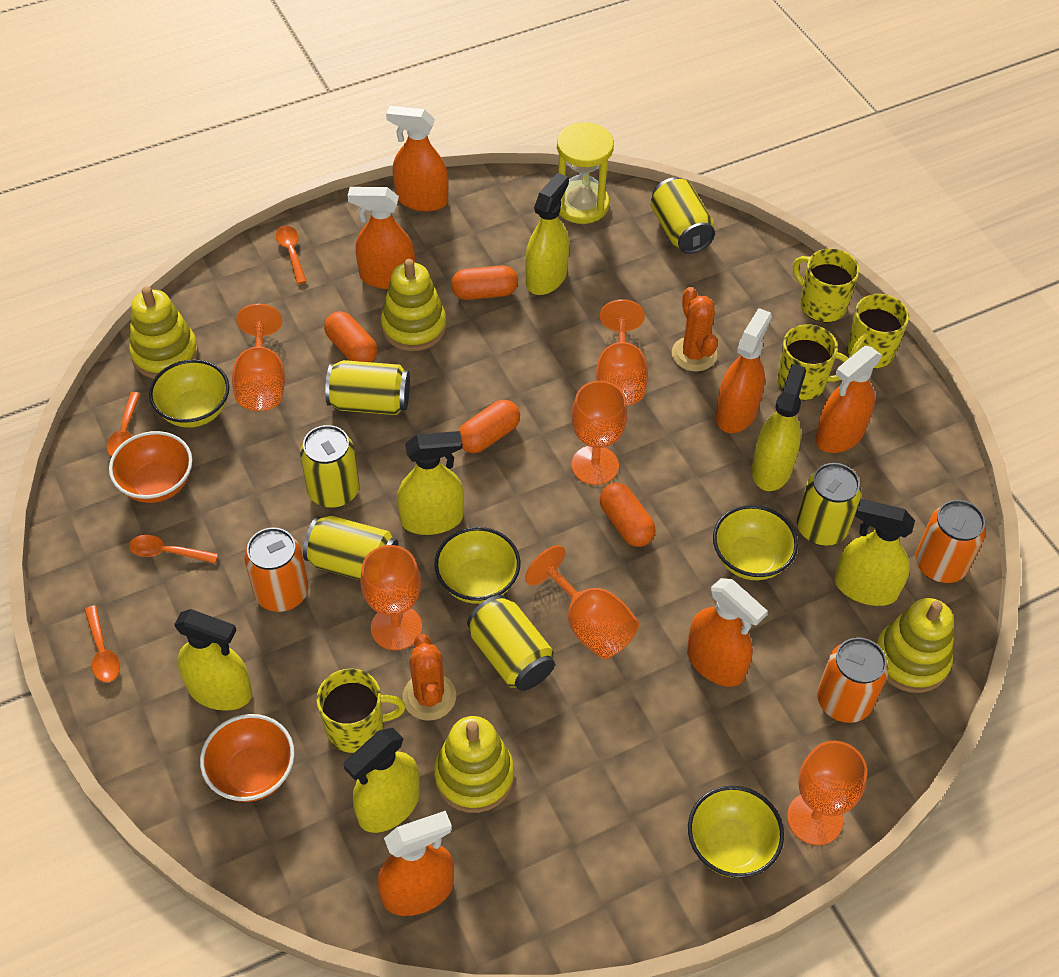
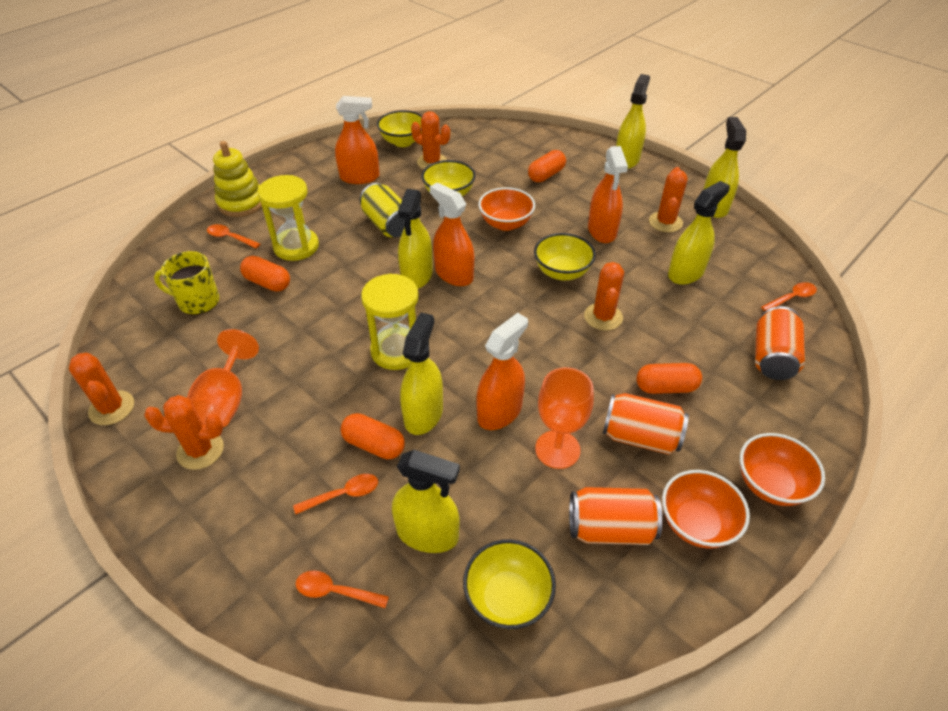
orange bowl: 2 -> 3
orange cactus: 2 -> 5
orange goblet: 6 -> 2
orange spray bottle: 6 -> 4
yellow can: 6 -> 1
yellow hourglass: 1 -> 2
yellow mug: 4 -> 1
yellow stacking toy: 4 -> 1

